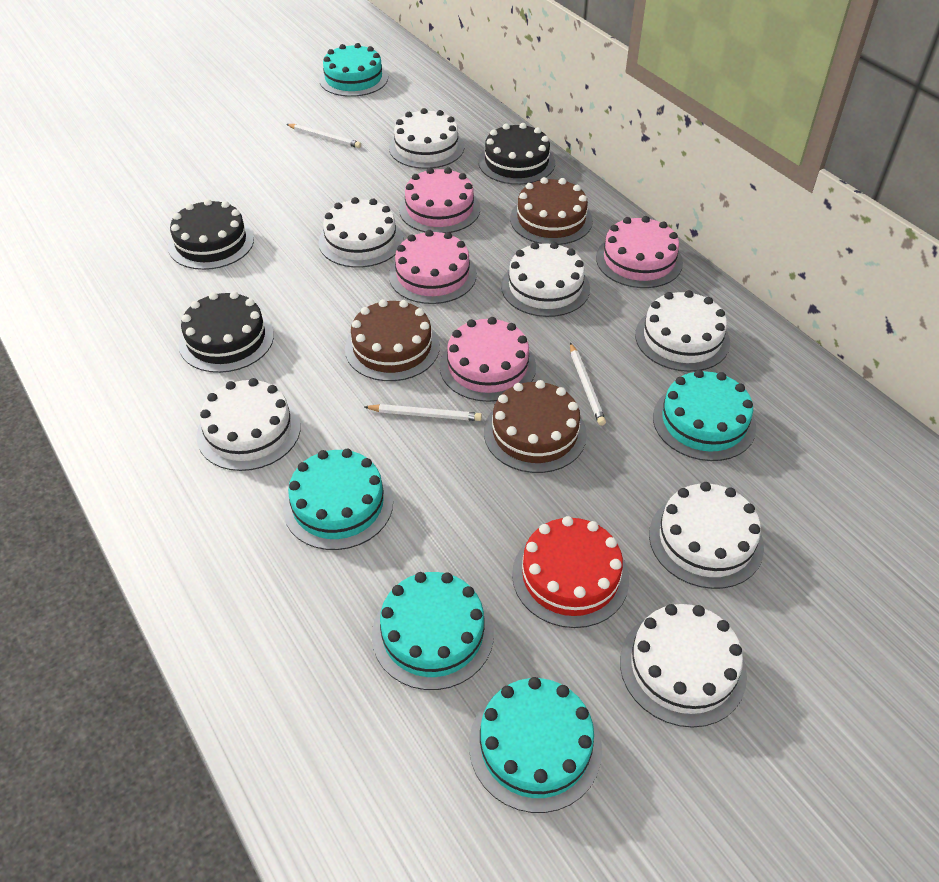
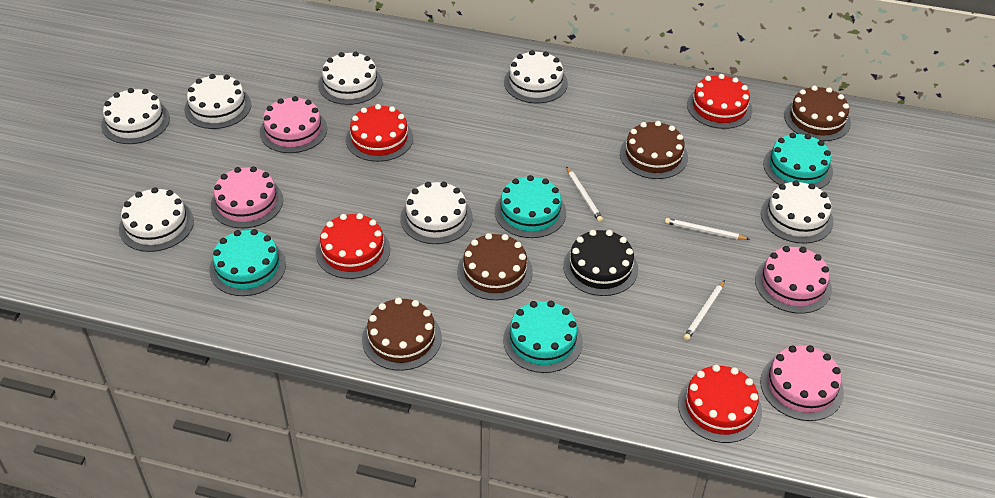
black cake: 3 -> 1
brown cake: 3 -> 4
red cake: 1 -> 4
turquoise cake: 5 -> 4

